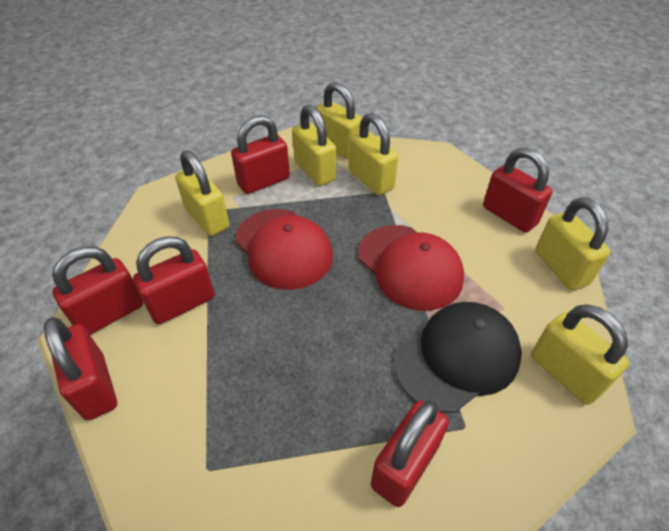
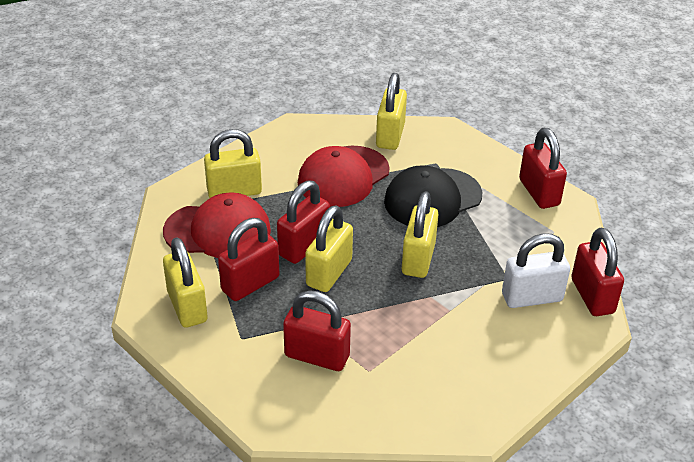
red padlock: 6 -> 5
white padlock: 0 -> 1
yellow padlock: 6 -> 5

